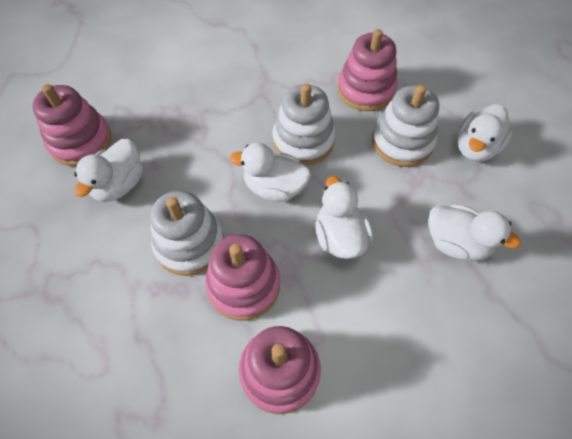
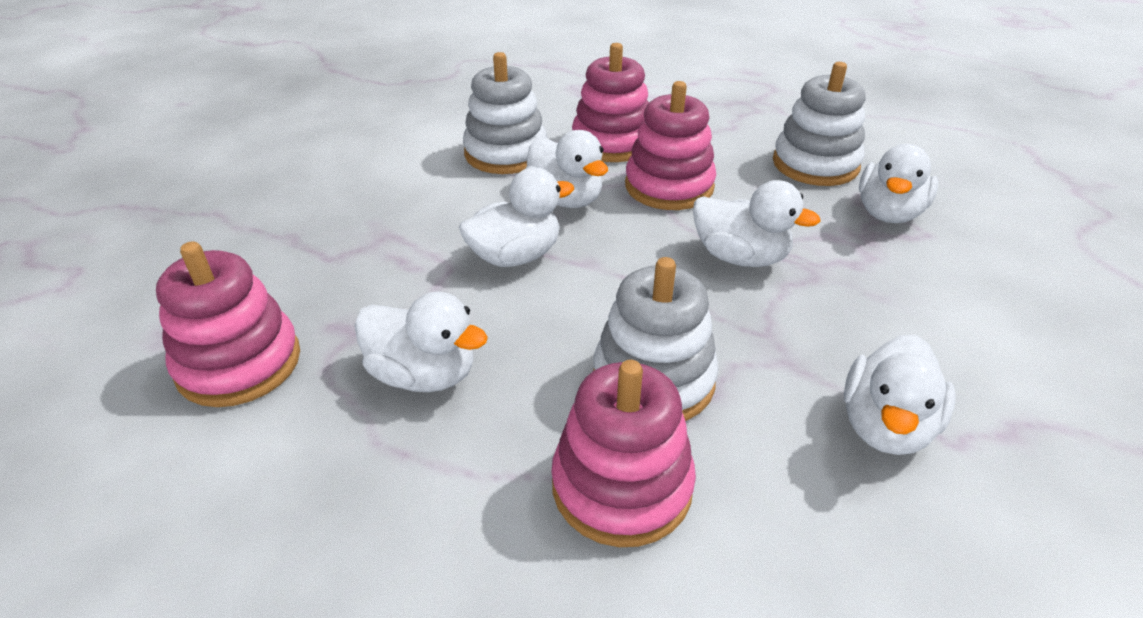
white duck: 5 -> 6

